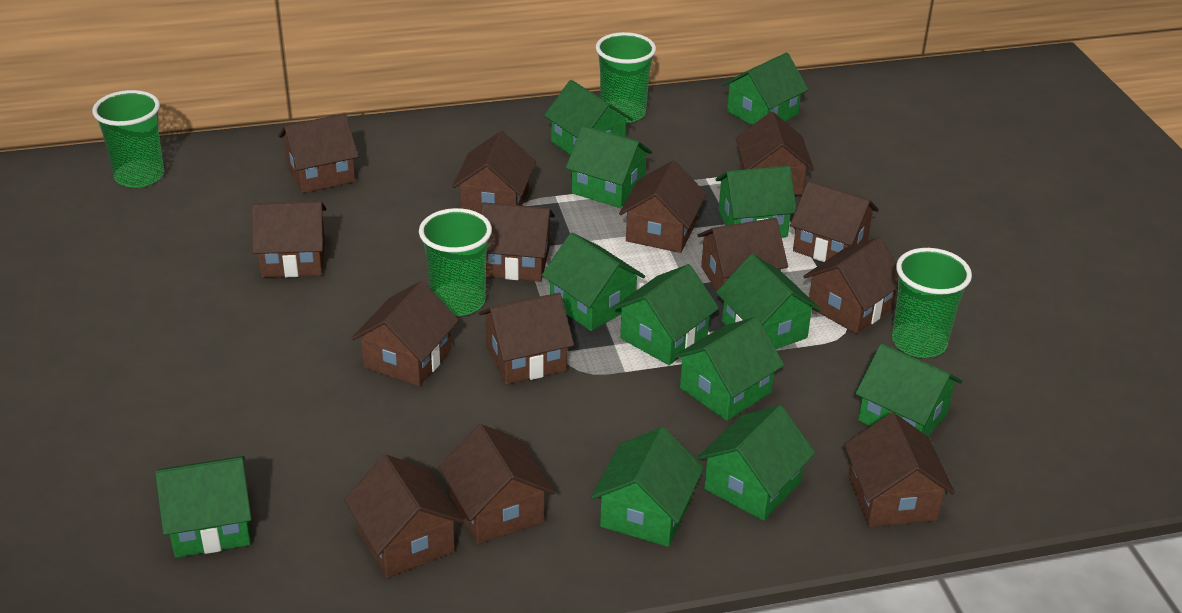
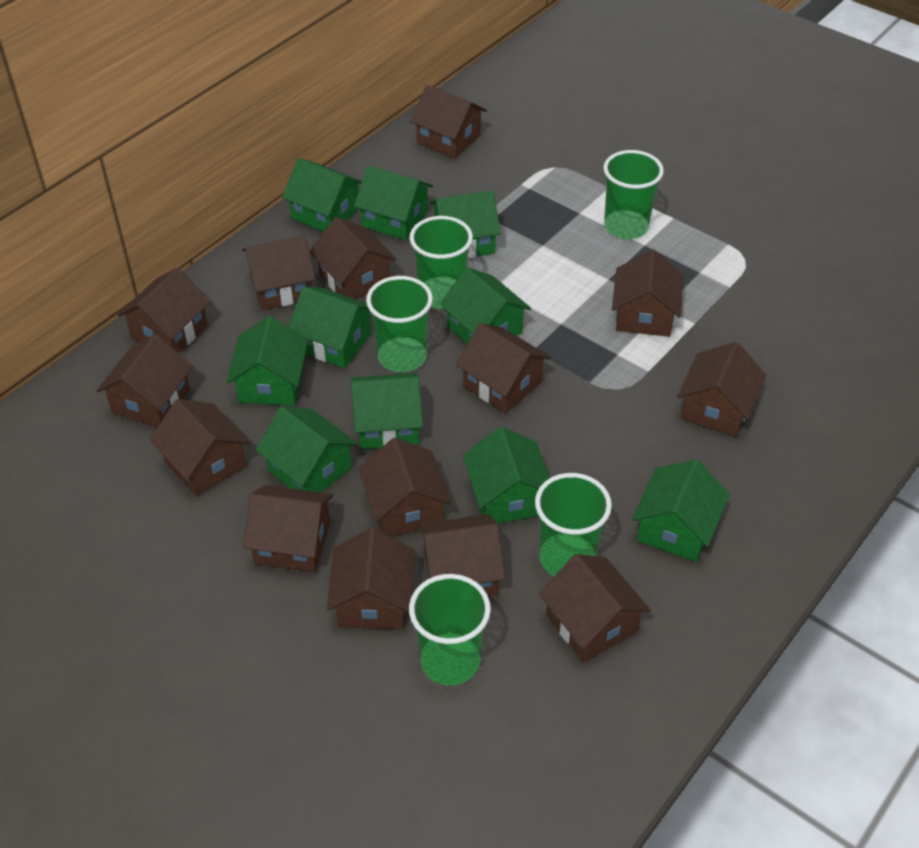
green cup: 4 -> 5
green house: 12 -> 10

